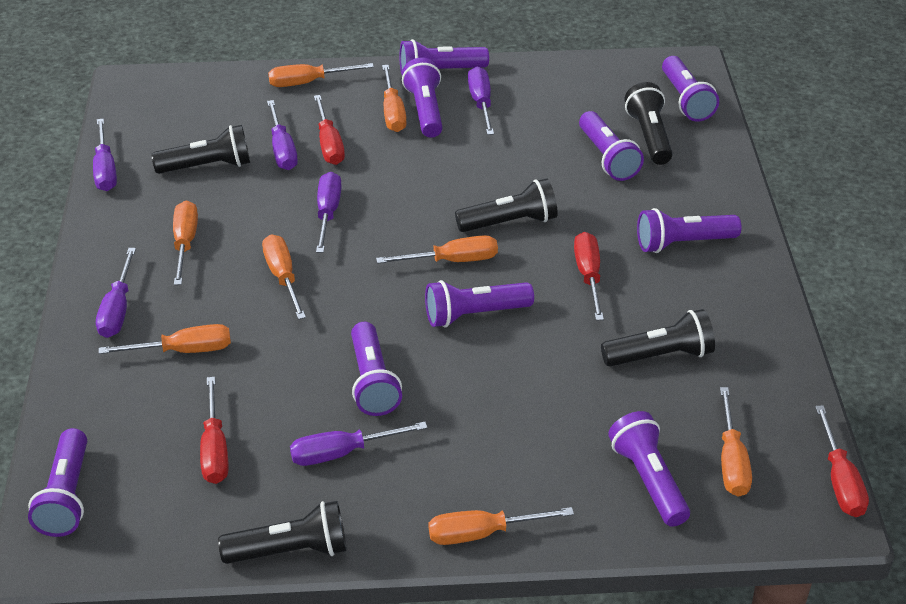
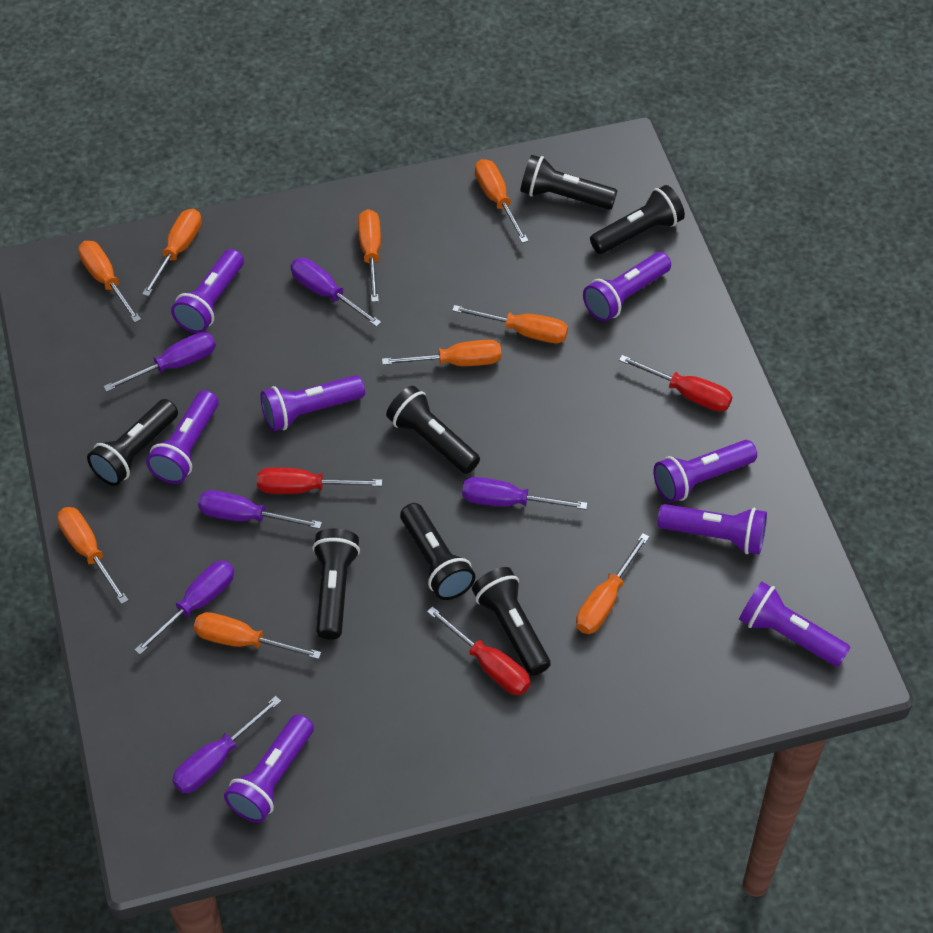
black flashlight: 5 -> 7
orange screwdriver: 8 -> 9
purple flashlight: 9 -> 8
red screwdriver: 4 -> 3

